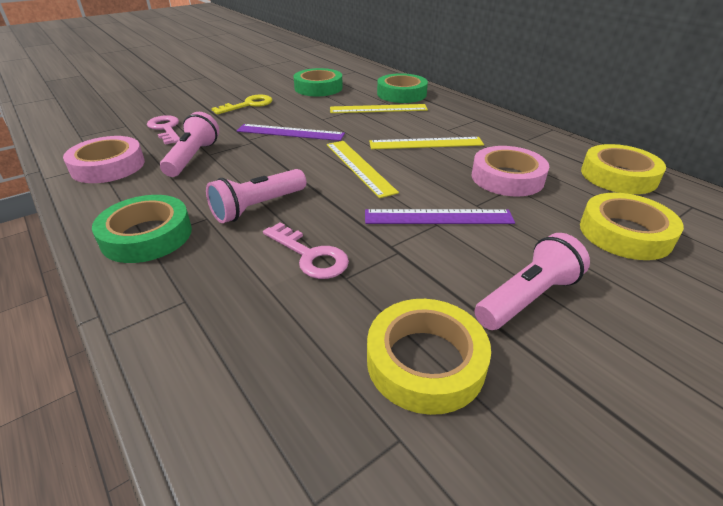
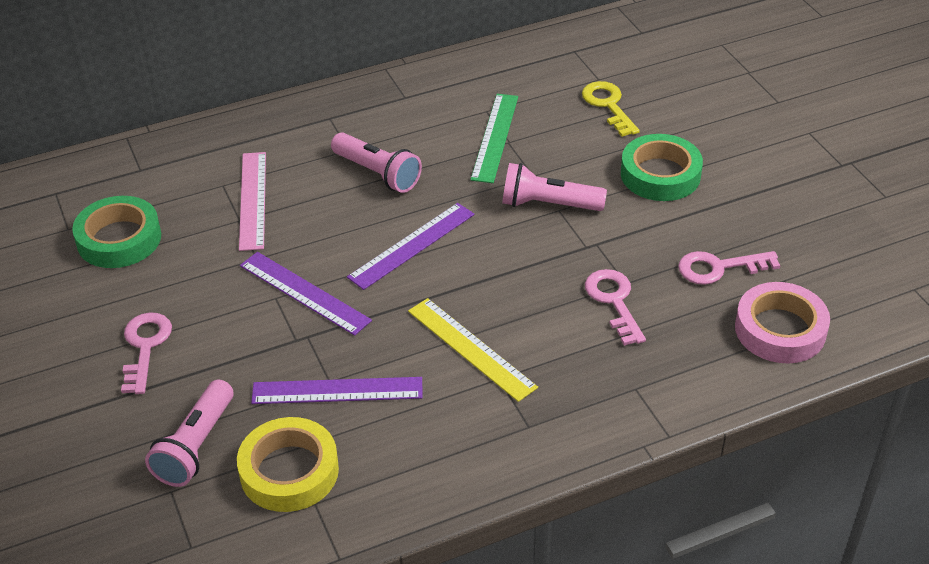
green ruler: 0 -> 1
green tape: 3 -> 2
pink key: 2 -> 3
pink ruler: 0 -> 1
pink tape: 2 -> 1
purple ruler: 2 -> 3
yellow ruler: 3 -> 1
yellow tape: 3 -> 1

